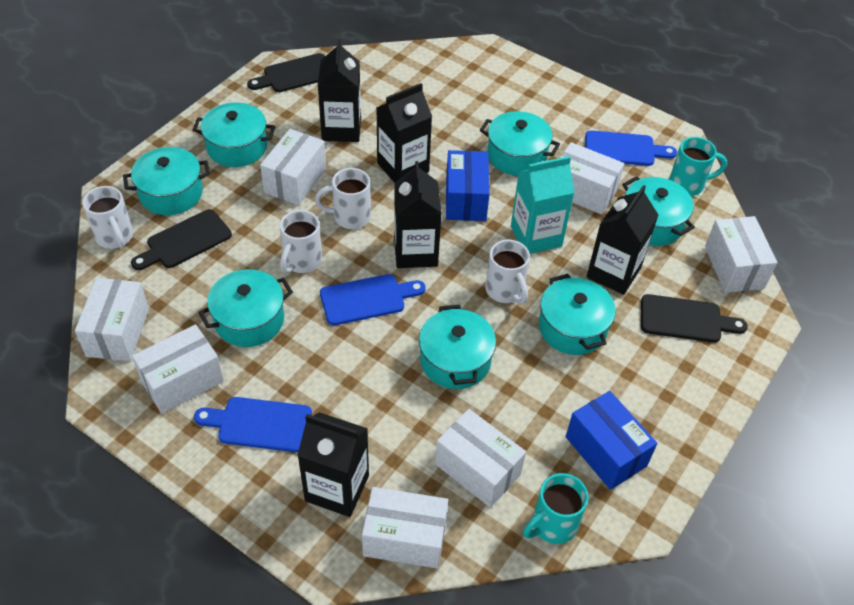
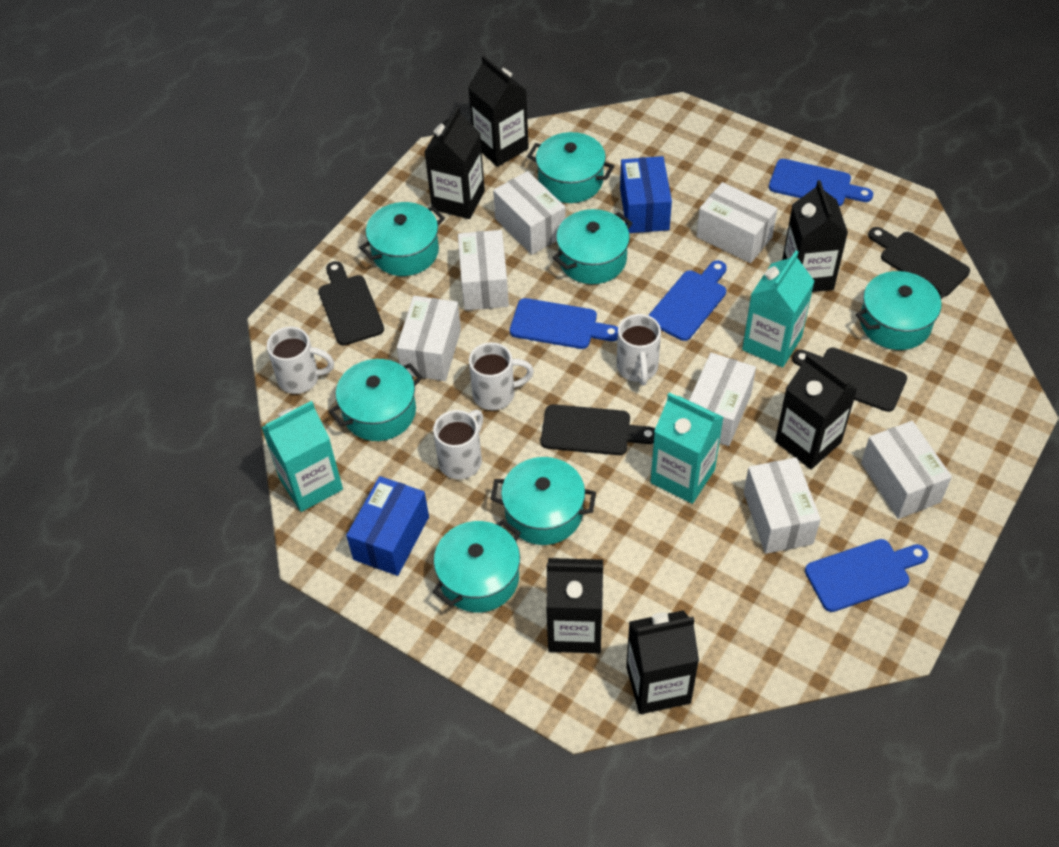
black carton: 5 -> 6
black cutting board: 3 -> 4
blue cutting board: 3 -> 4
turquoise carton: 1 -> 3
turquoise mug: 2 -> 0

